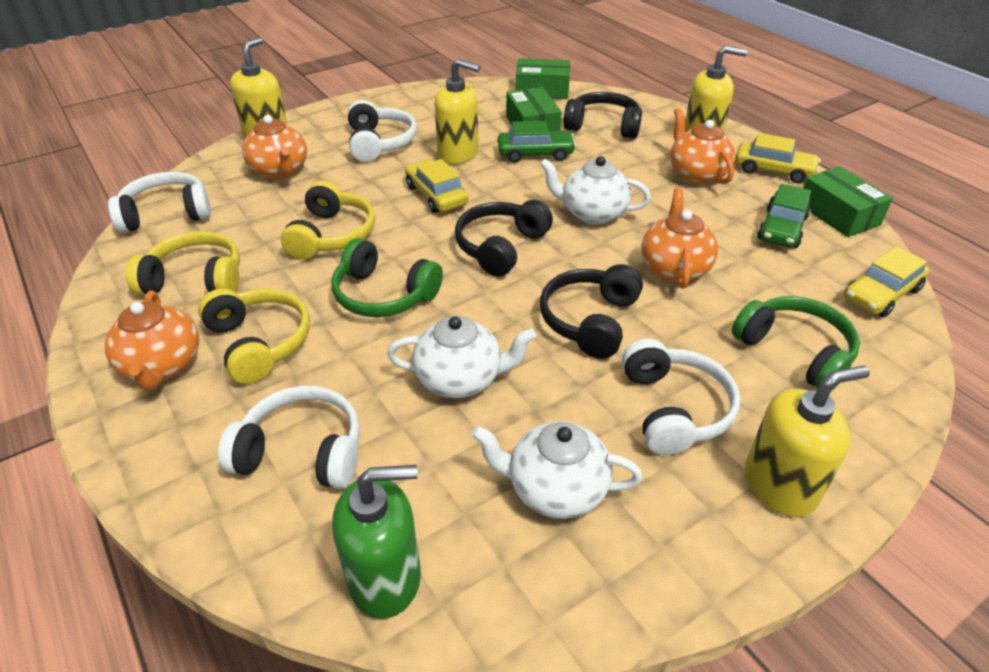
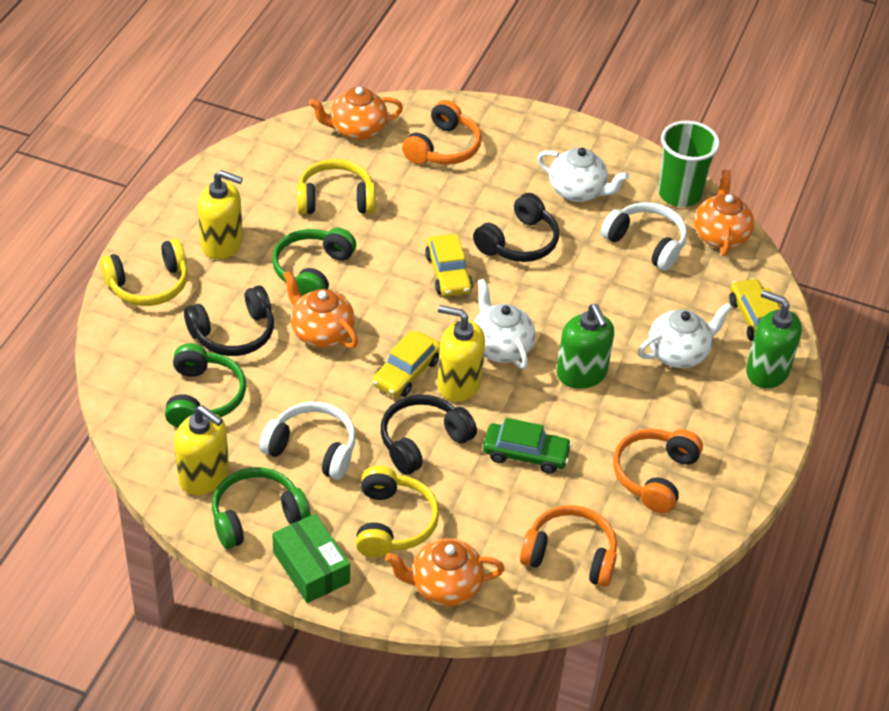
green box: 3 -> 1
green car: 2 -> 1
green cup: 0 -> 1
green headphones: 2 -> 3
green soap dispenser: 1 -> 2
orange headphones: 0 -> 3
white headphones: 4 -> 2
yellow soap dispenser: 4 -> 3

